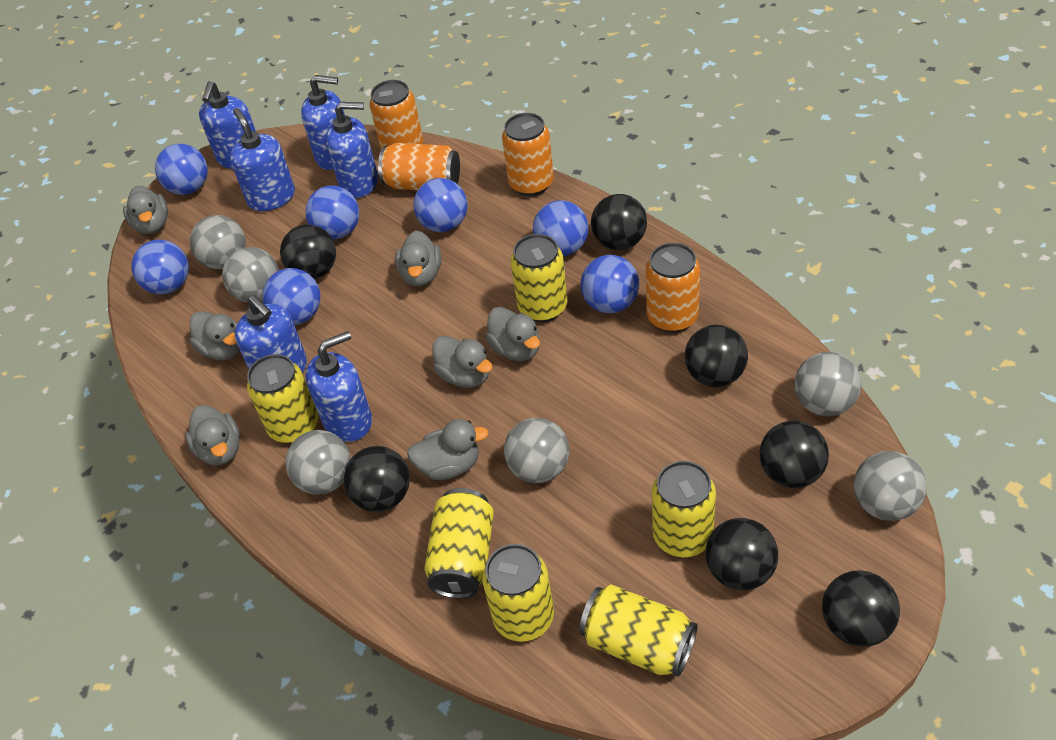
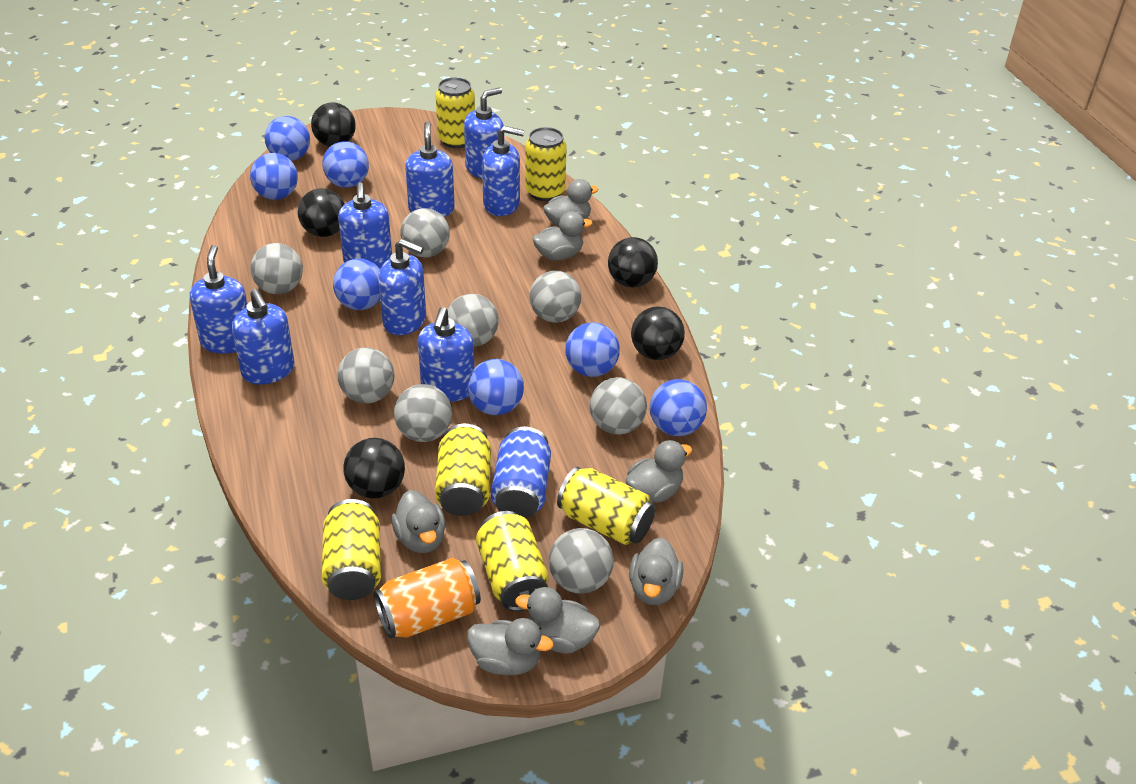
black ball: 7 -> 5
blue can: 0 -> 1
blue soap dispenser: 6 -> 8
grey ball: 6 -> 8
orange can: 4 -> 1

